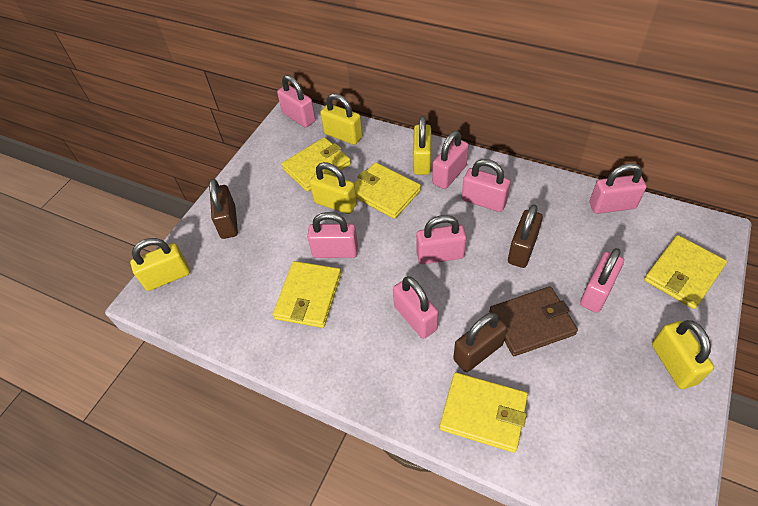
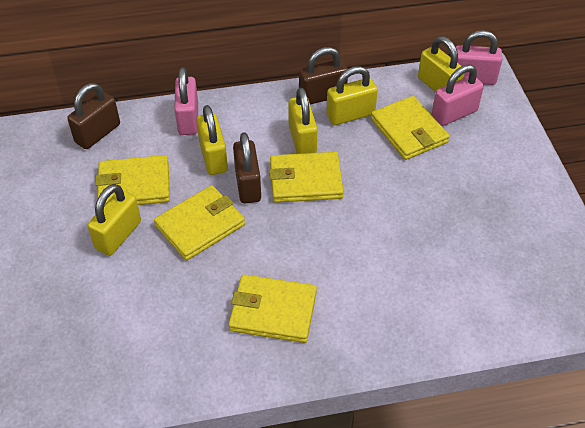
brown wallet: 1 -> 0
pink padlock: 8 -> 3

